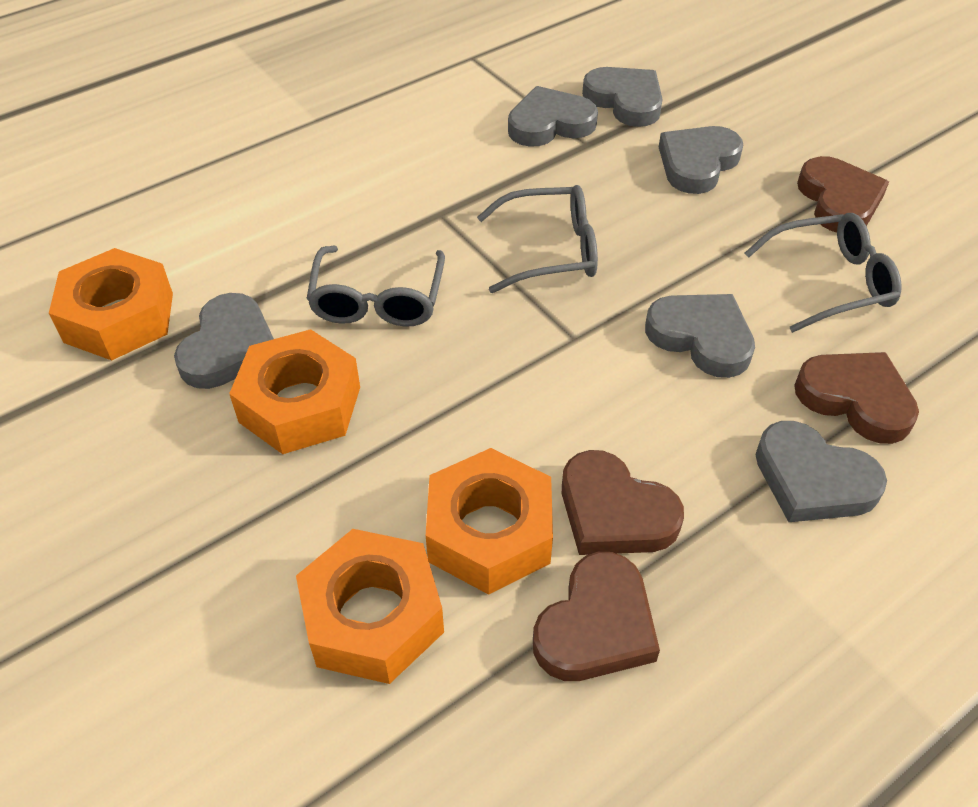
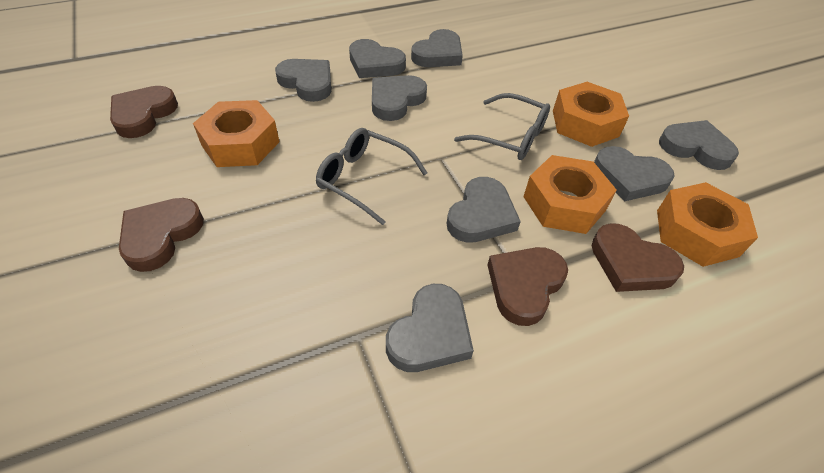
grey glasses: 3 -> 2
grey heart: 6 -> 8

